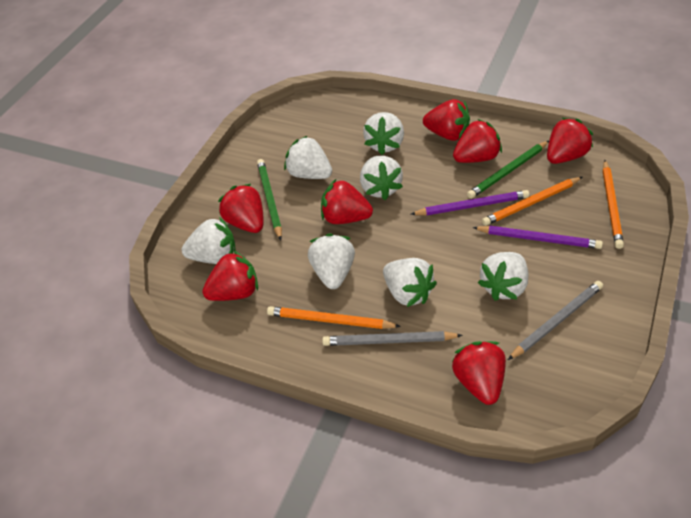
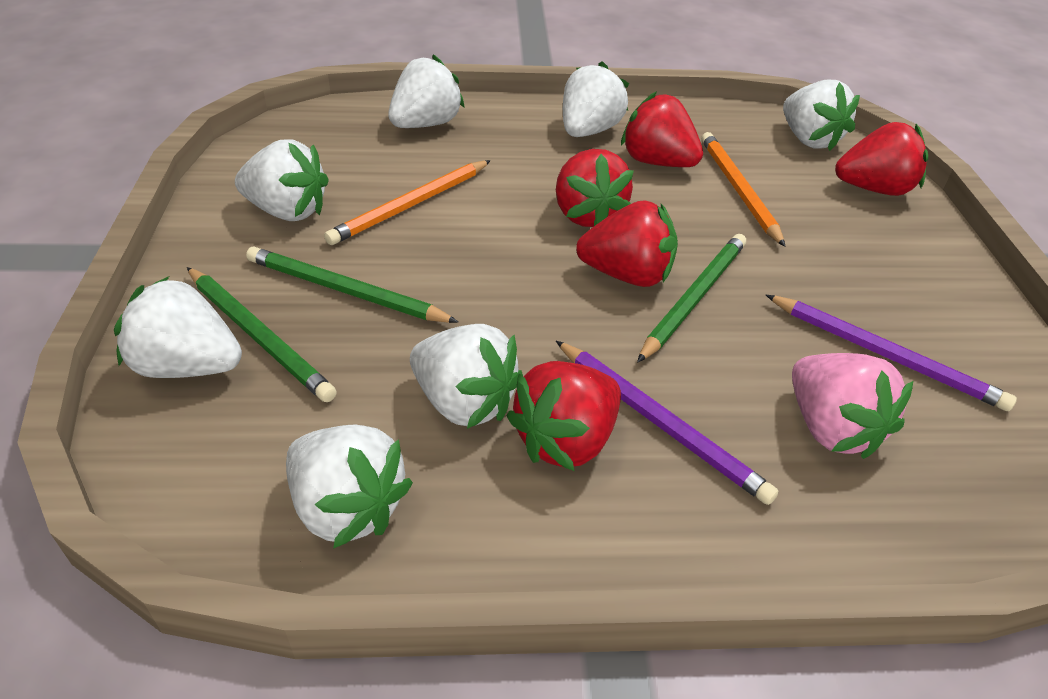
green pencil: 2 -> 3
grey pencil: 2 -> 0
orange pencil: 3 -> 2
pink strawberry: 0 -> 1
red strawberry: 7 -> 5

